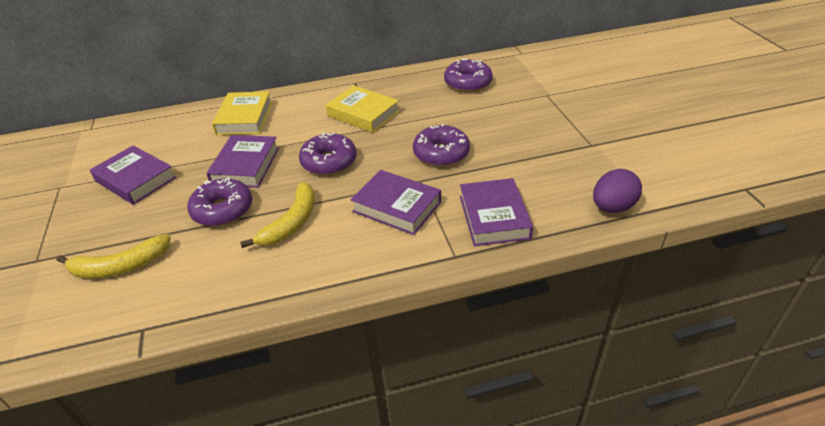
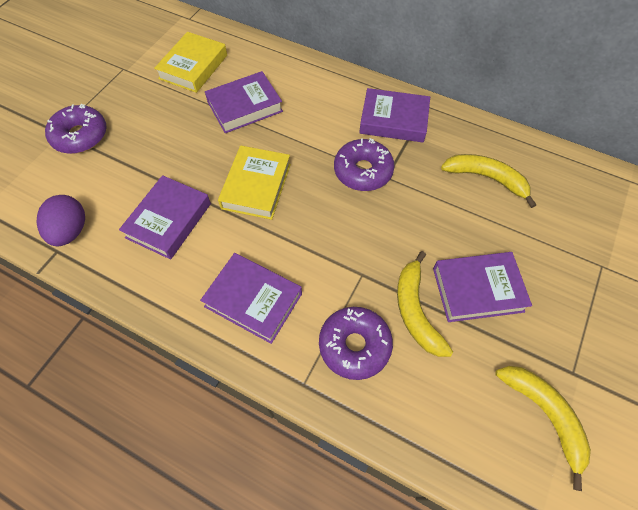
purple book: 4 -> 5
purple donut: 4 -> 3
yellow banana: 2 -> 3

